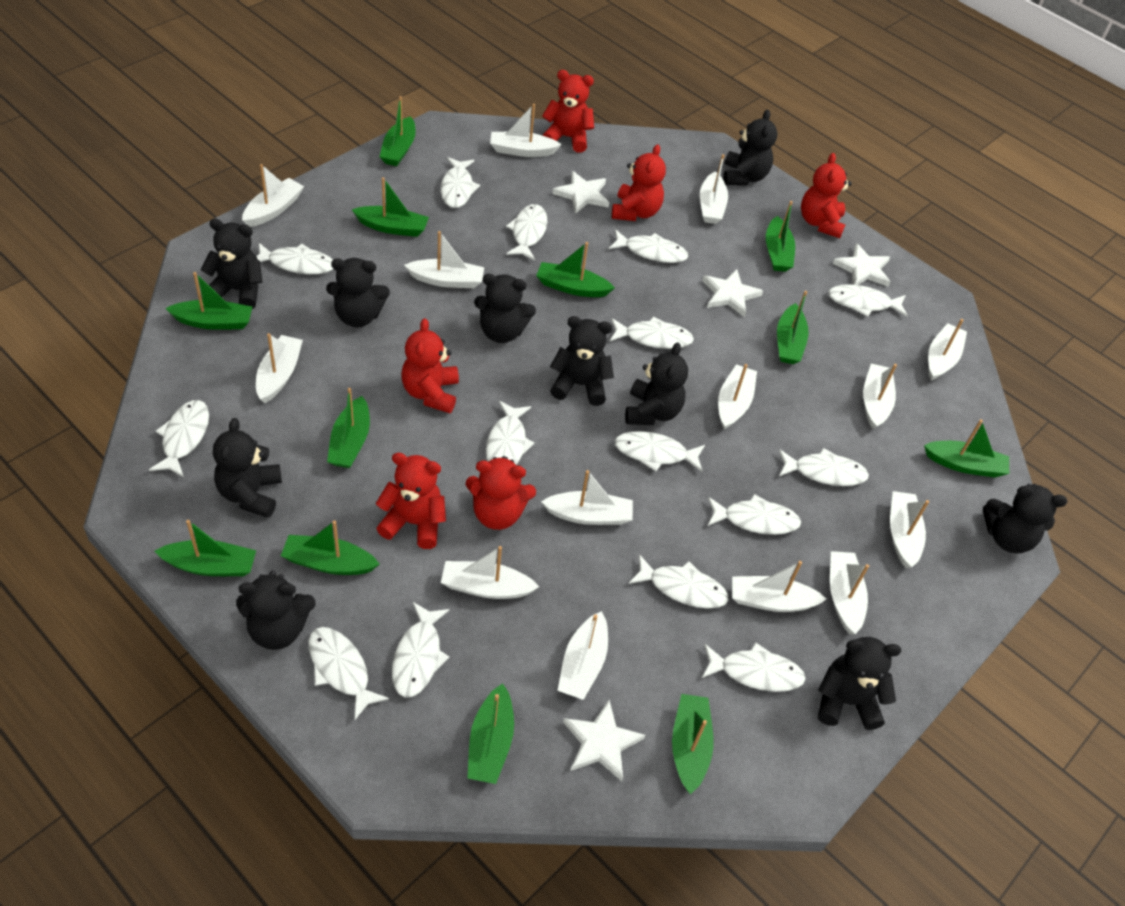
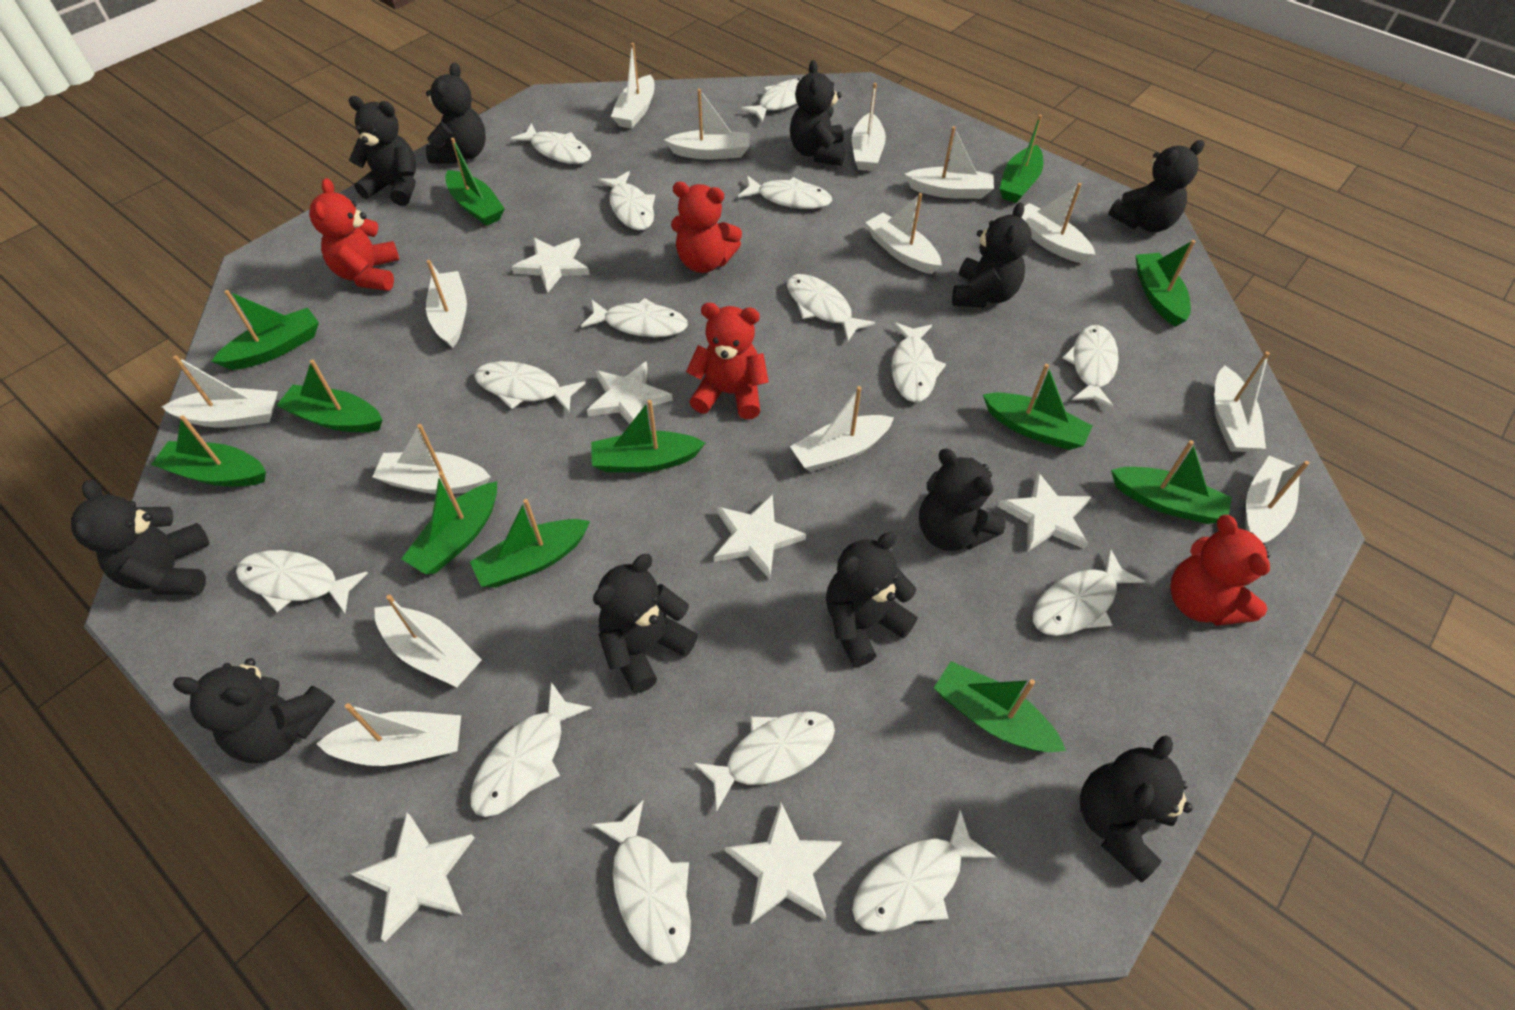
black teddy bear: 10 -> 11
red teddy bear: 6 -> 4
white star: 4 -> 6

